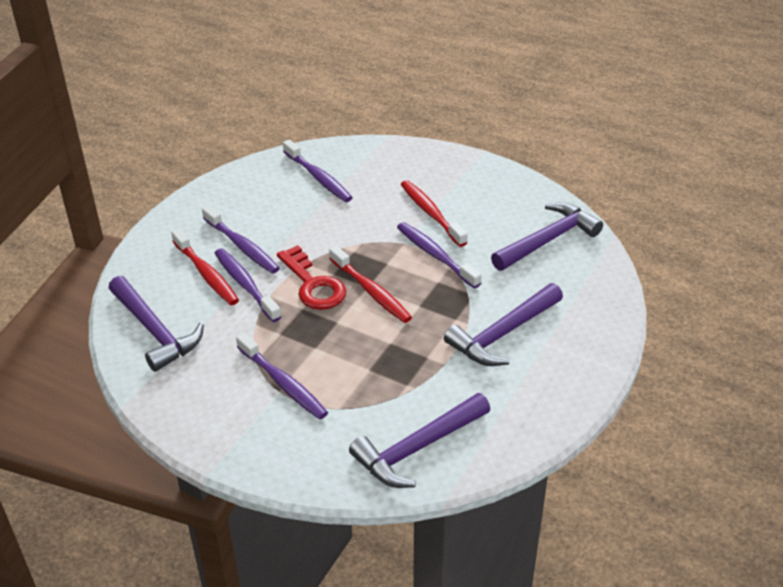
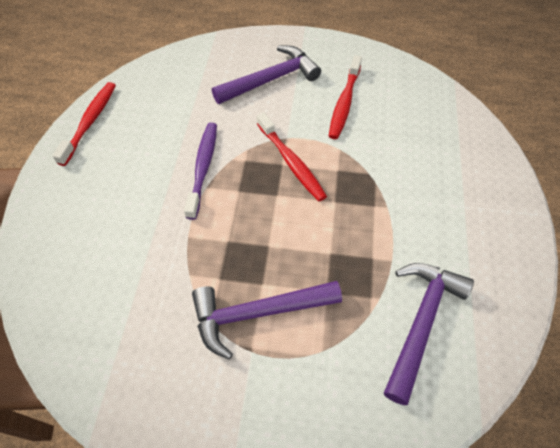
purple hammer: 4 -> 3
purple toothbrush: 5 -> 1
red key: 1 -> 0

